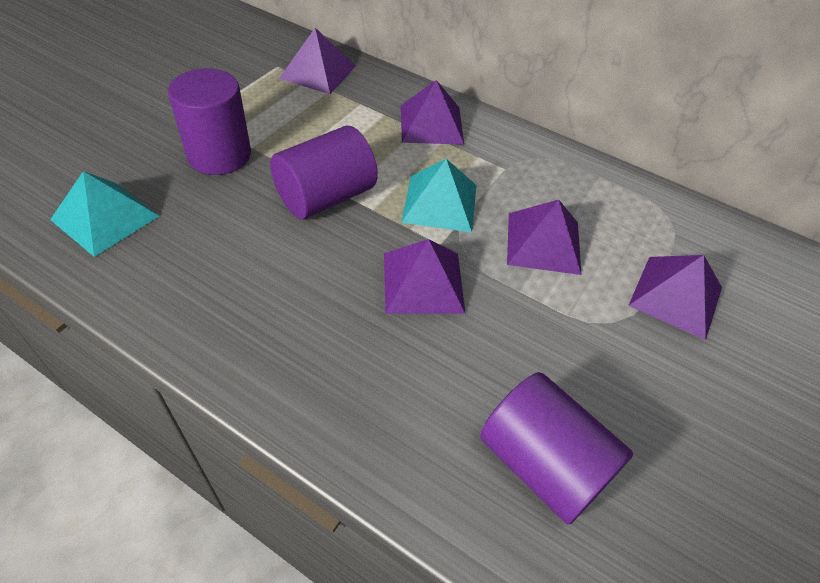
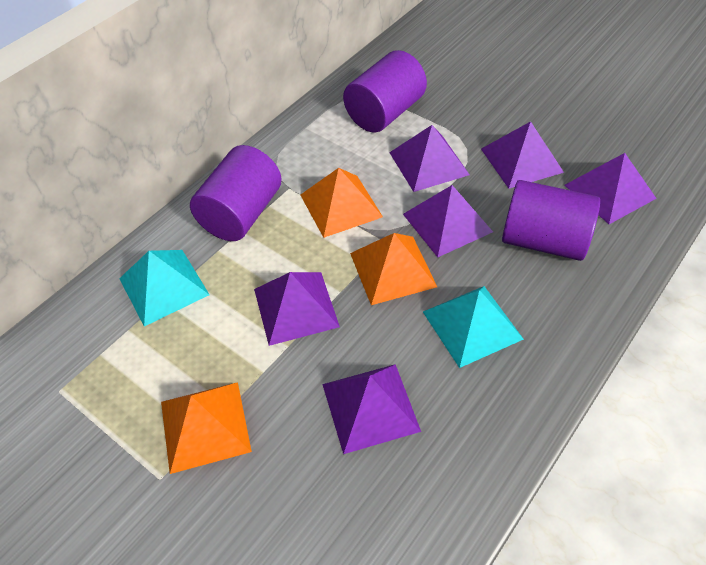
orange pyramid: 0 -> 3
purple pyramid: 5 -> 6

